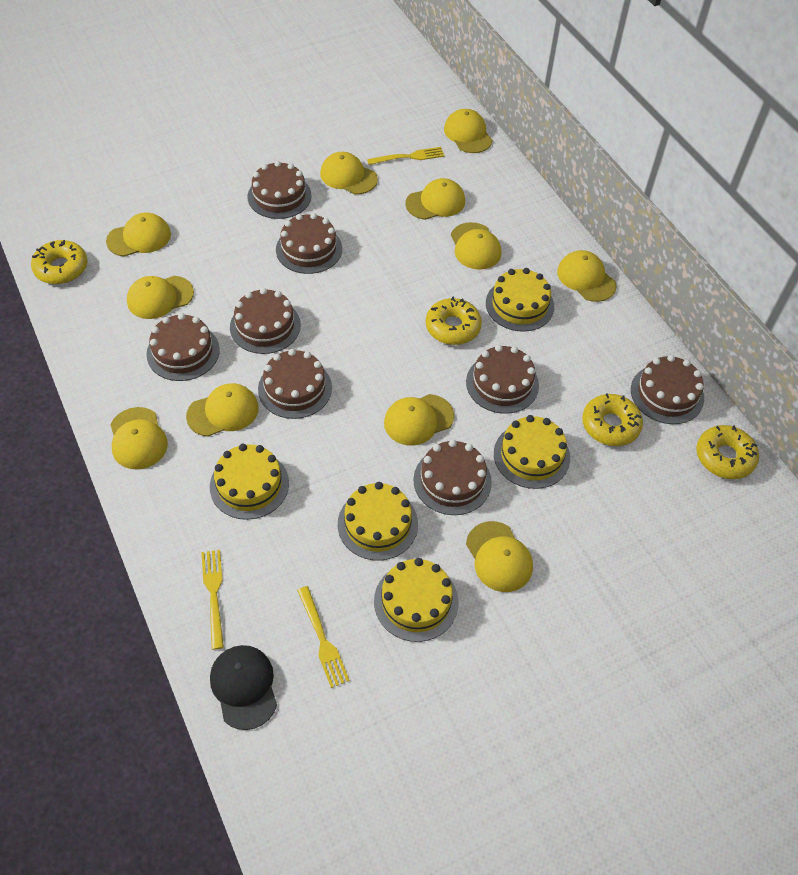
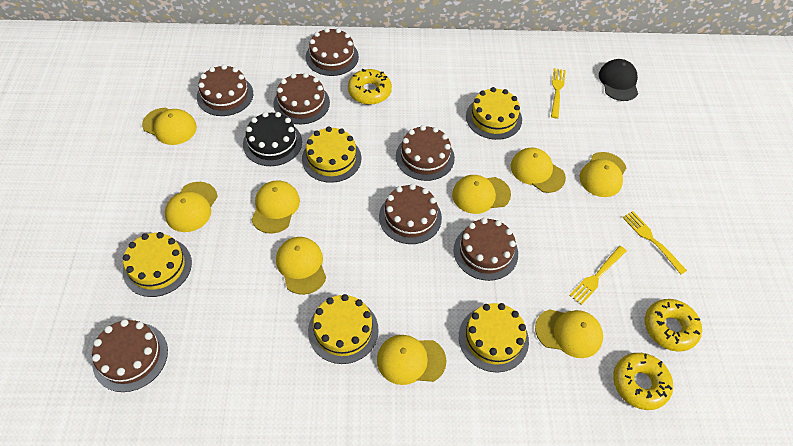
black cake: 0 -> 1
brown cake: 8 -> 7
yellow cap: 11 -> 9
yellow donut: 4 -> 3

